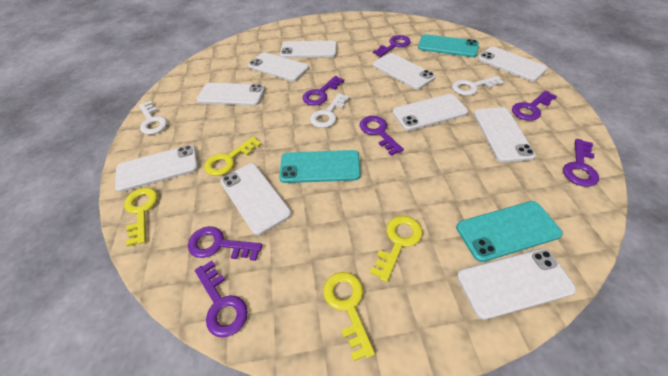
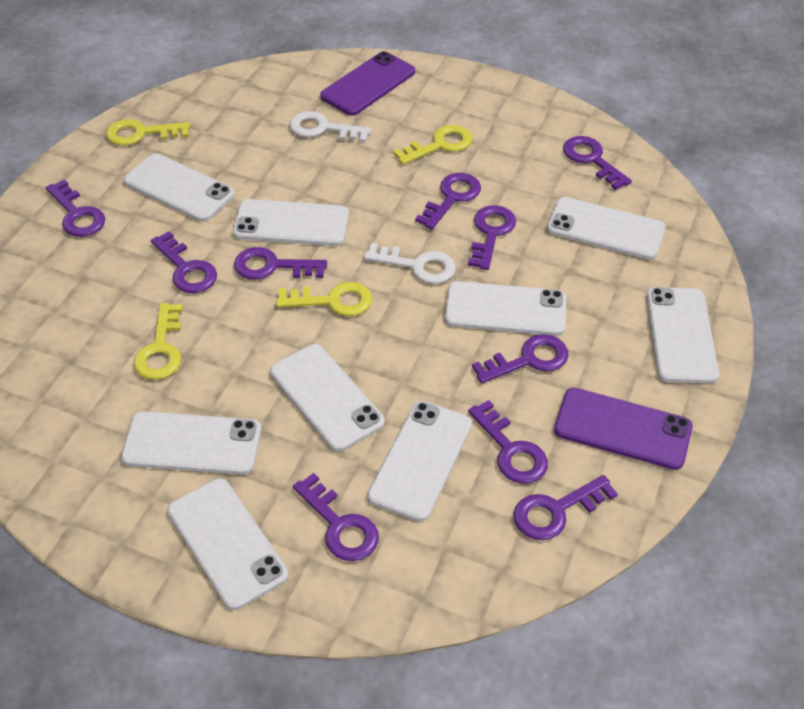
purple key: 7 -> 10
purple phone: 0 -> 2
turquoise phone: 3 -> 0
white key: 3 -> 2
white phone: 10 -> 9

